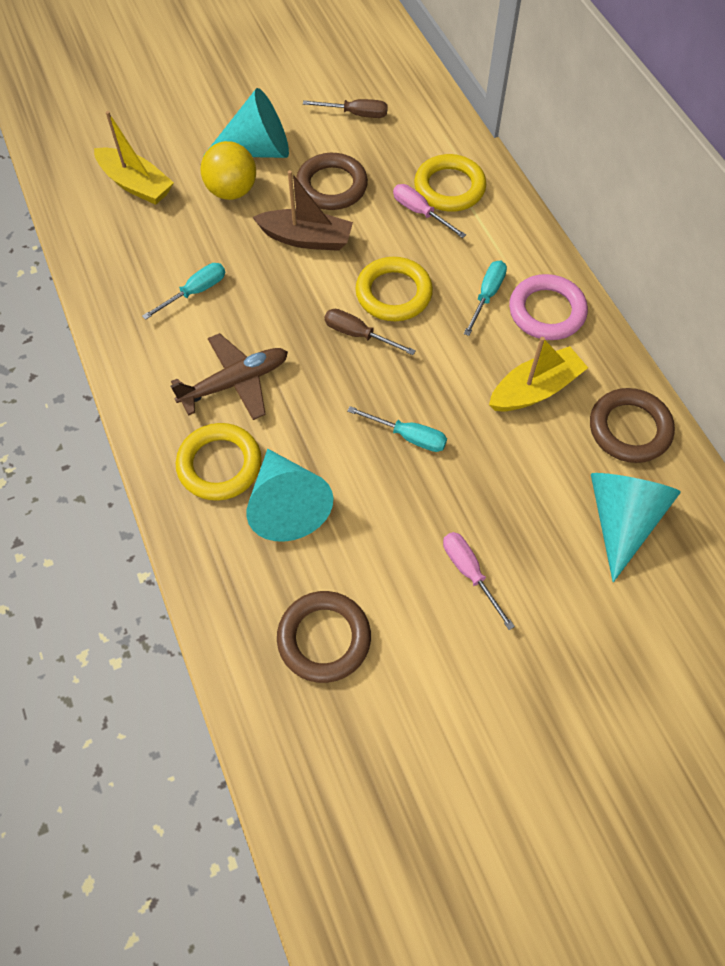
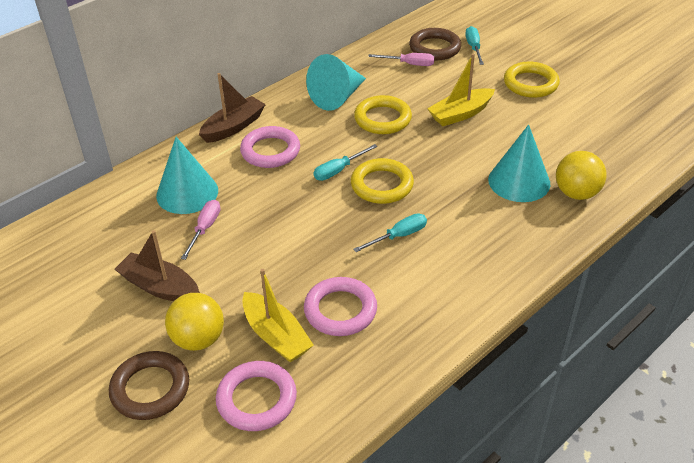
brown boat: 1 -> 2
brown plane: 1 -> 0
brown ring: 3 -> 2
brown screwdriver: 2 -> 0
pink ring: 1 -> 3
yellow ball: 1 -> 2

